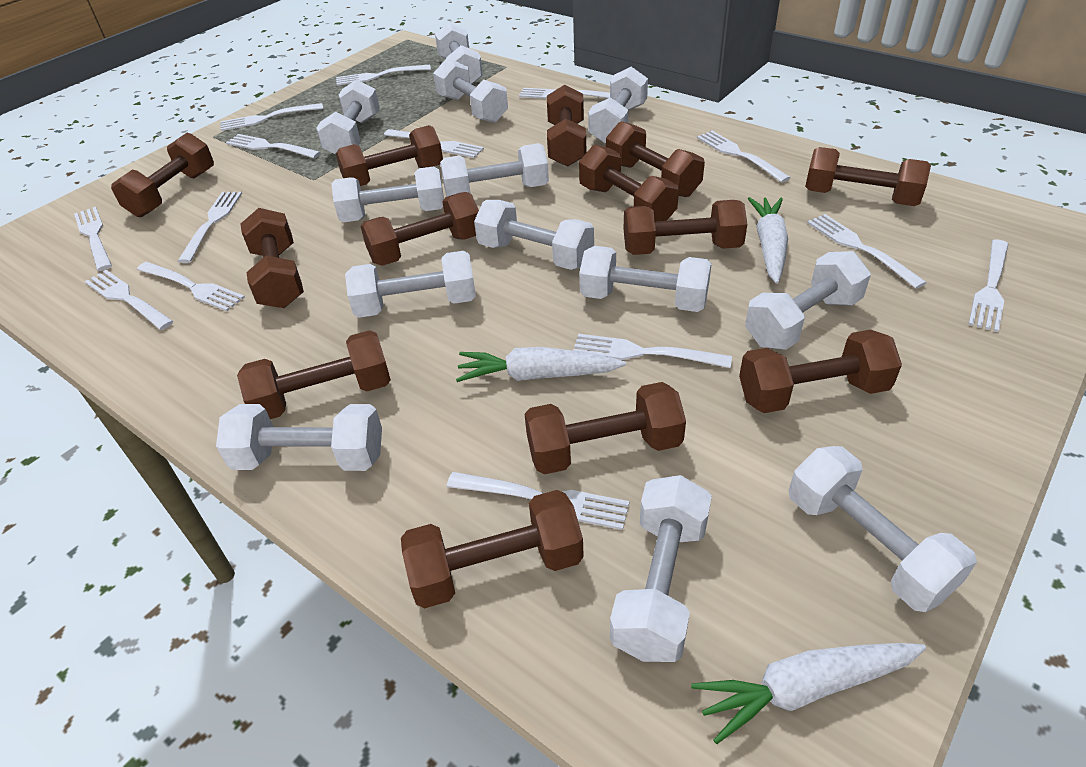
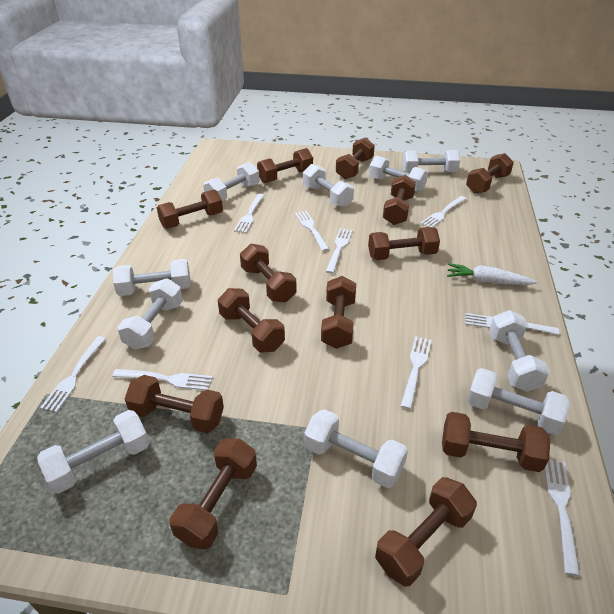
white carrot: 3 -> 1
white dumbbell: 13 -> 10
white fork: 14 -> 9

